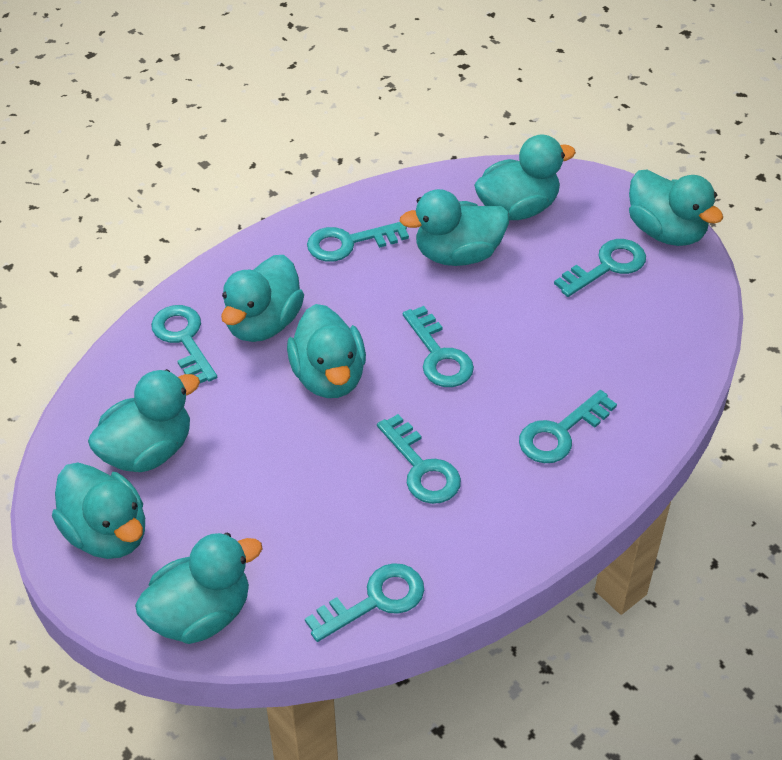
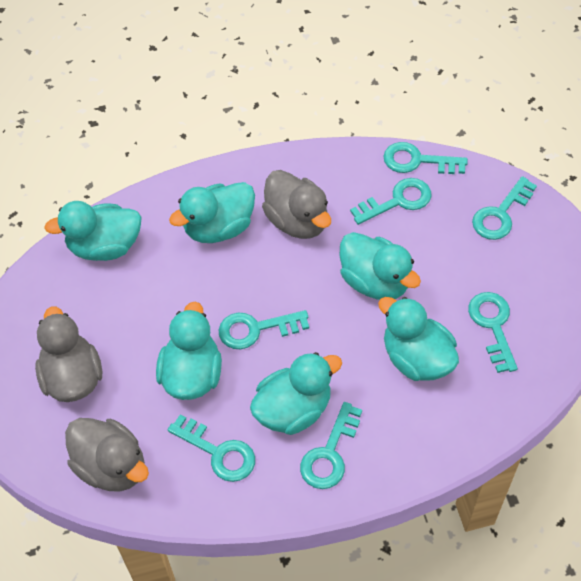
grey duck: 0 -> 3
turquoise duck: 8 -> 6

